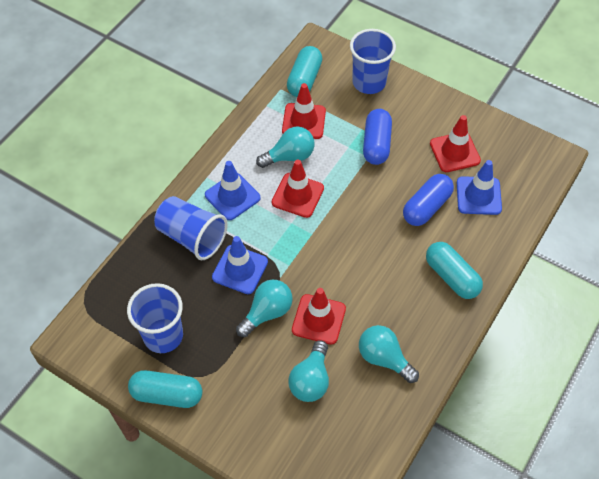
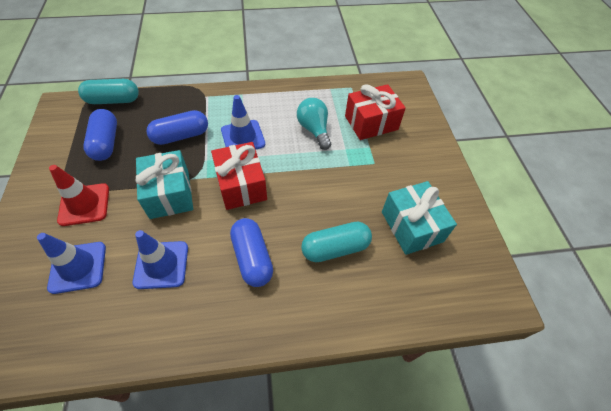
blue capsule: 2 -> 3
blue cup: 3 -> 0
red gift: 0 -> 2
red traffic cone: 4 -> 1
turquoise capsule: 3 -> 2
turquoise gift: 0 -> 2
turquoise light bulb: 4 -> 1

